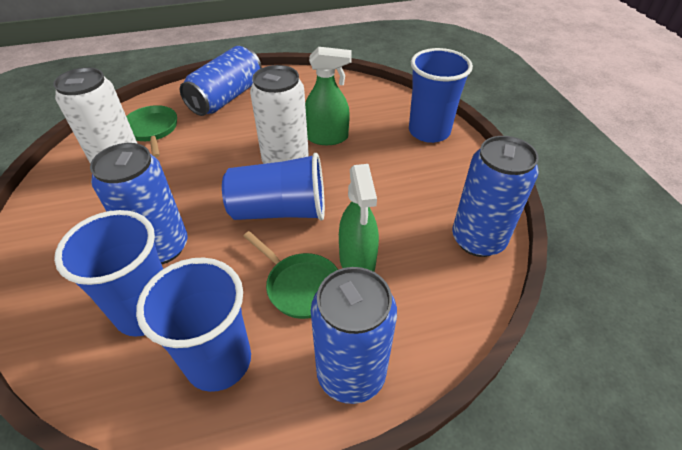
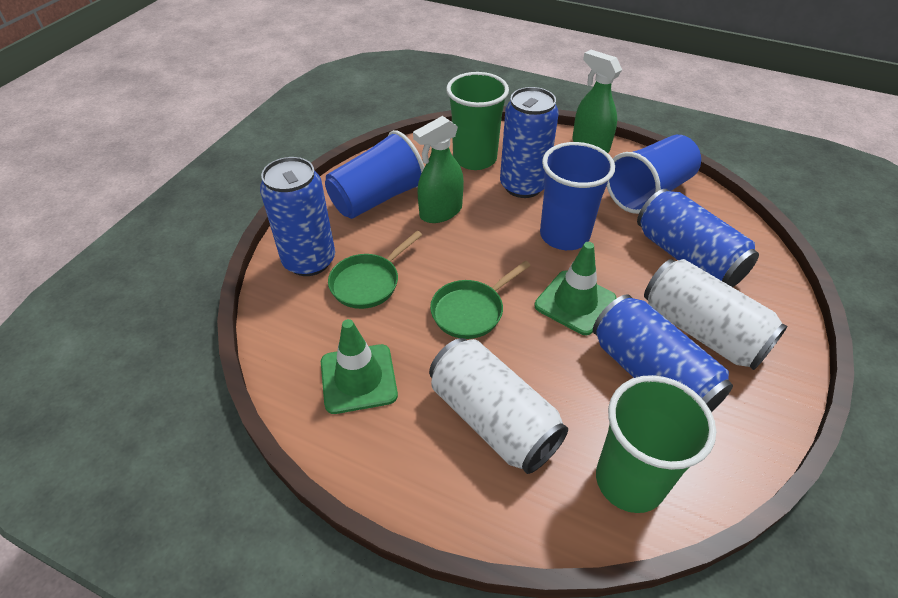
blue cup: 4 -> 3
green cup: 0 -> 2
green traffic cone: 0 -> 2

